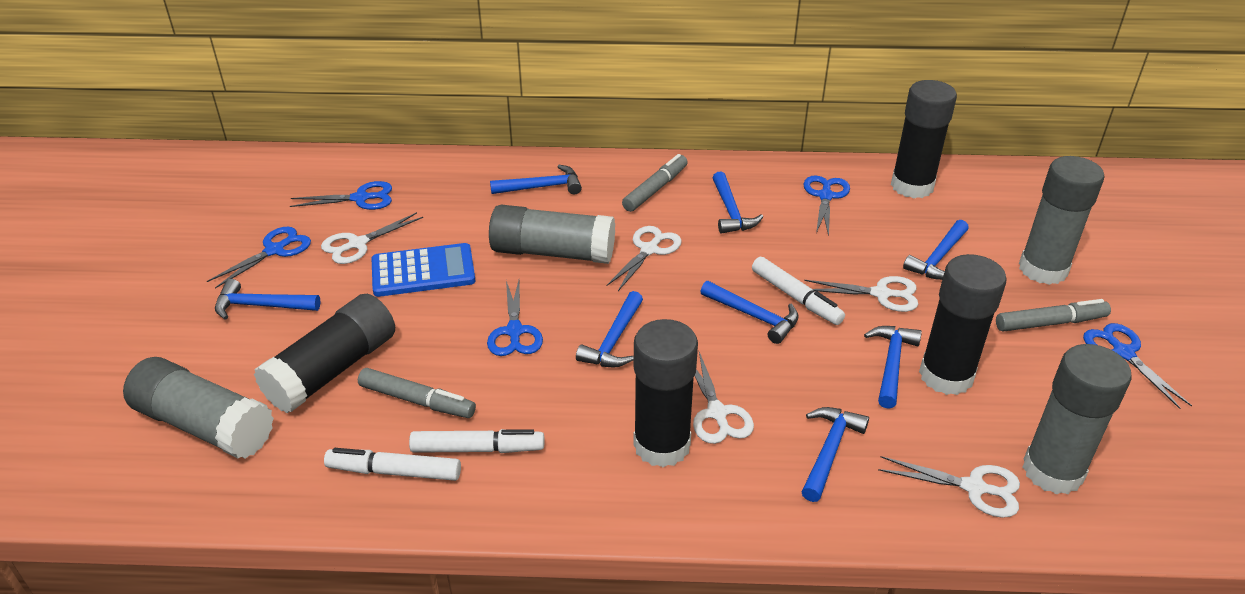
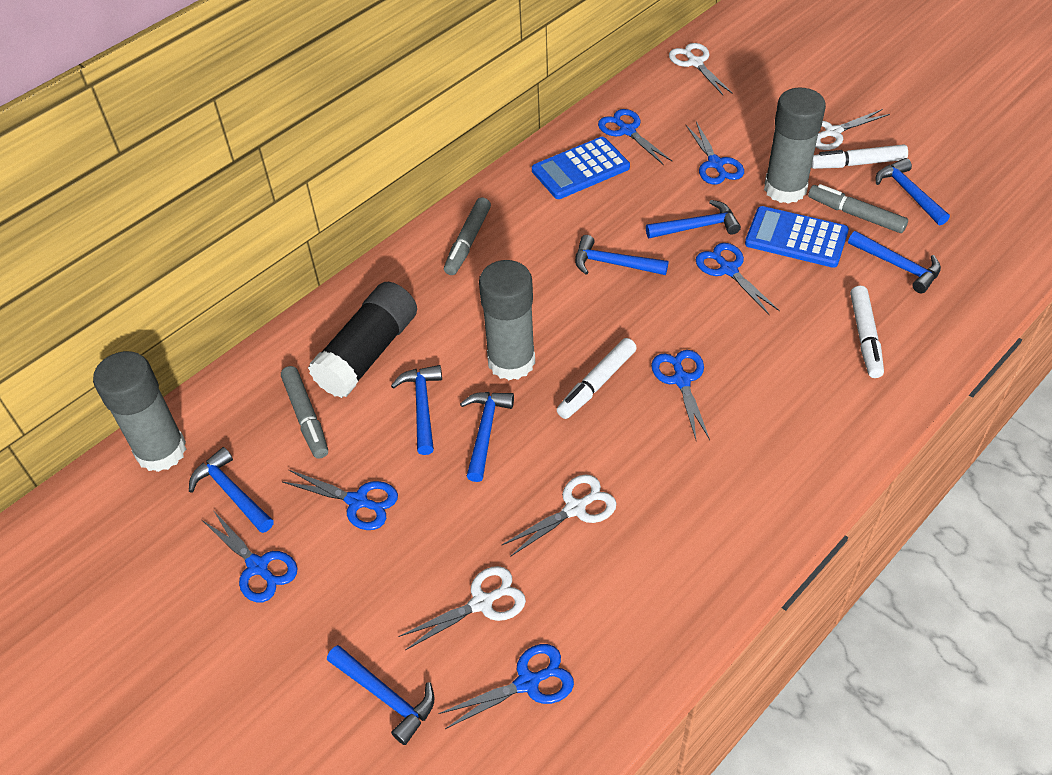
black glue stick: 4 -> 1
blue calculator: 1 -> 2
blue scissors: 5 -> 7
grey glue stick: 4 -> 3
white scissors: 5 -> 4

